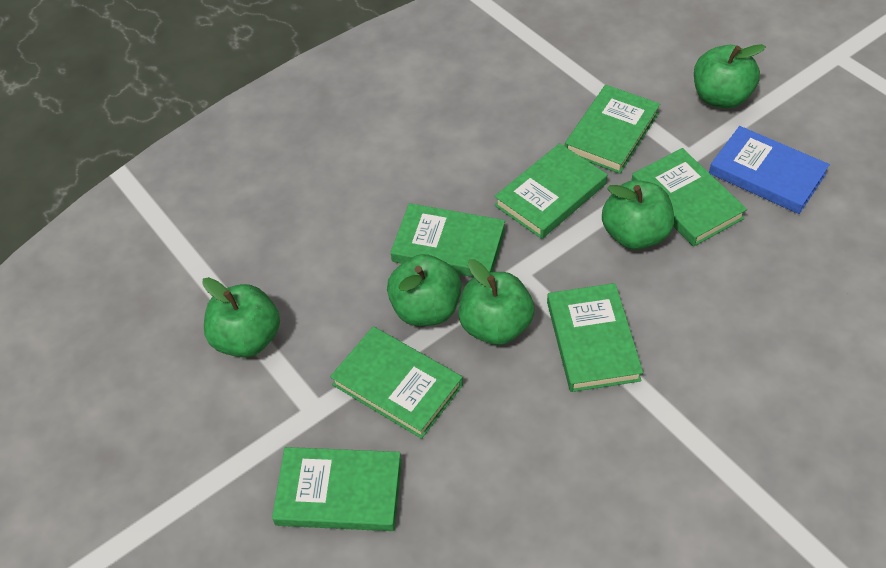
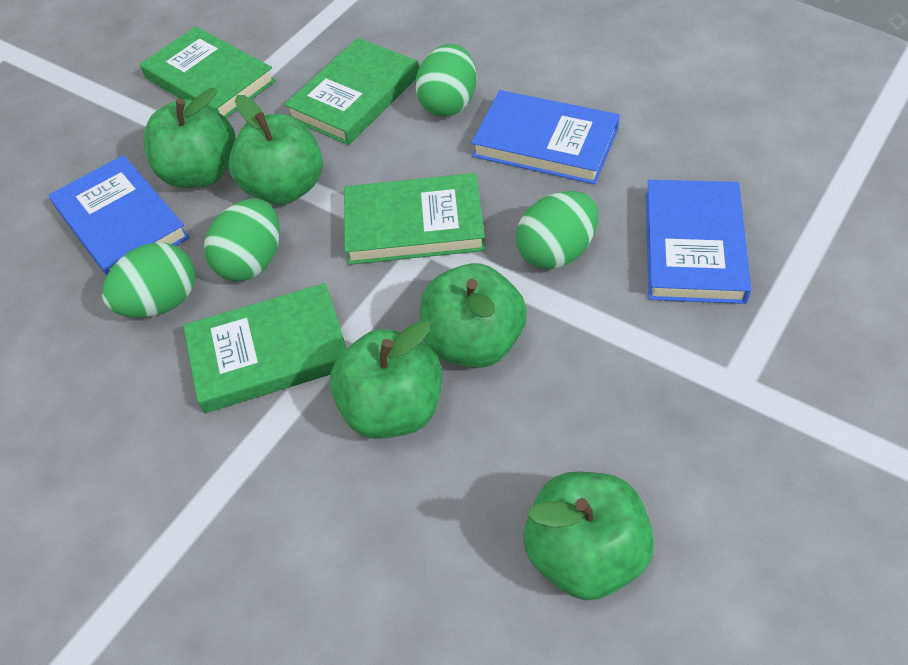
blue book: 1 -> 3
green book: 7 -> 4
green egg: 0 -> 4

